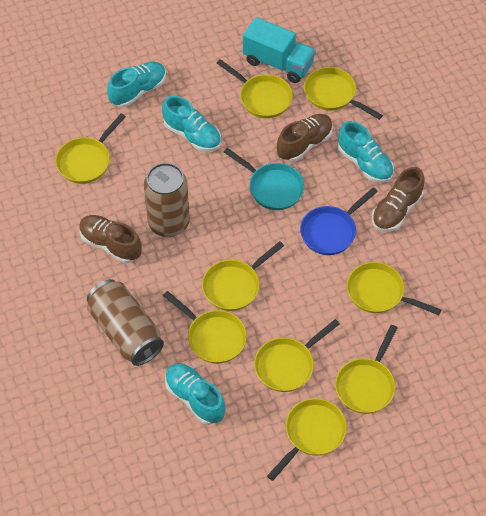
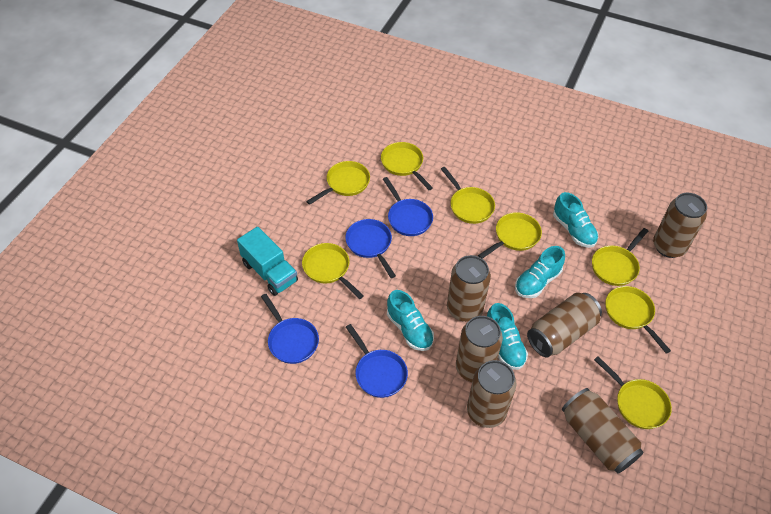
blue pan: 1 -> 4
brown can: 2 -> 6
brown shoe: 3 -> 0
turquoise pan: 1 -> 0
yellow pan: 9 -> 8

